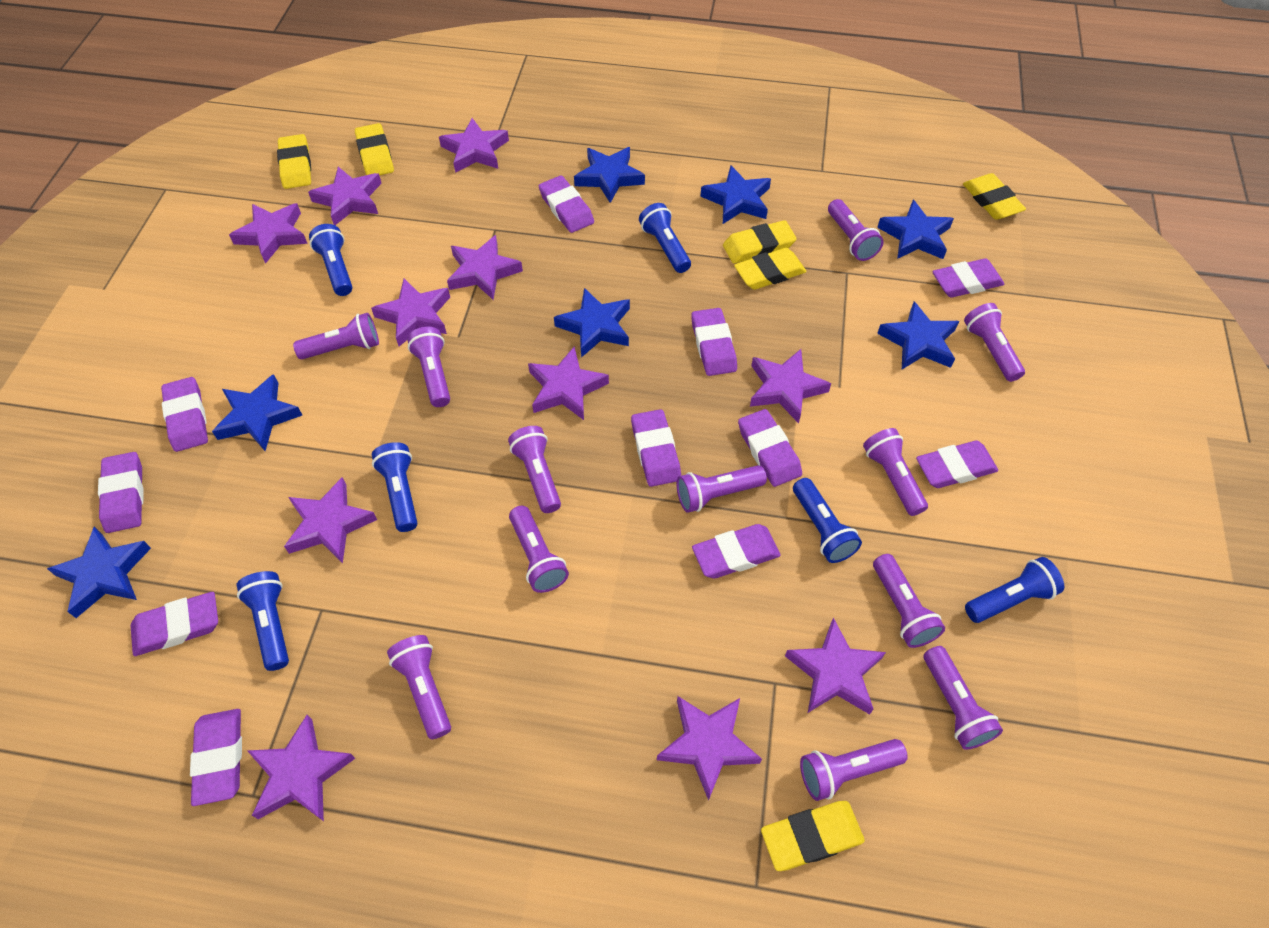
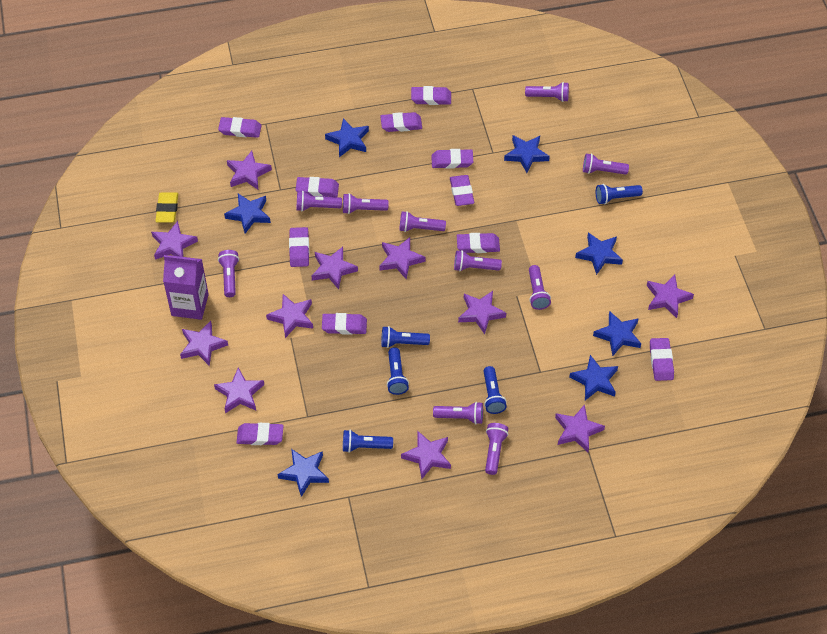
blue flashlight: 6 -> 5
purple carton: 0 -> 1
purple flashlight: 12 -> 10
yellow eraser: 6 -> 1

